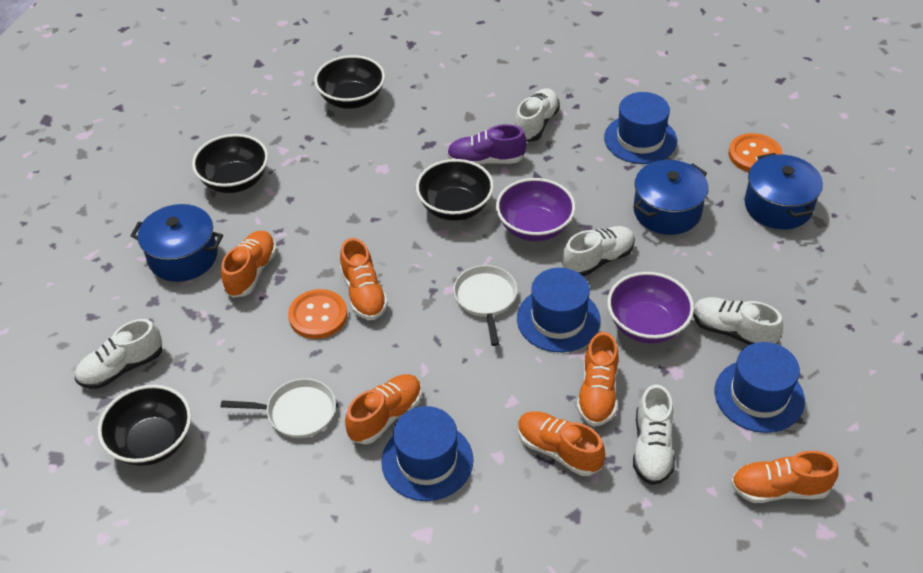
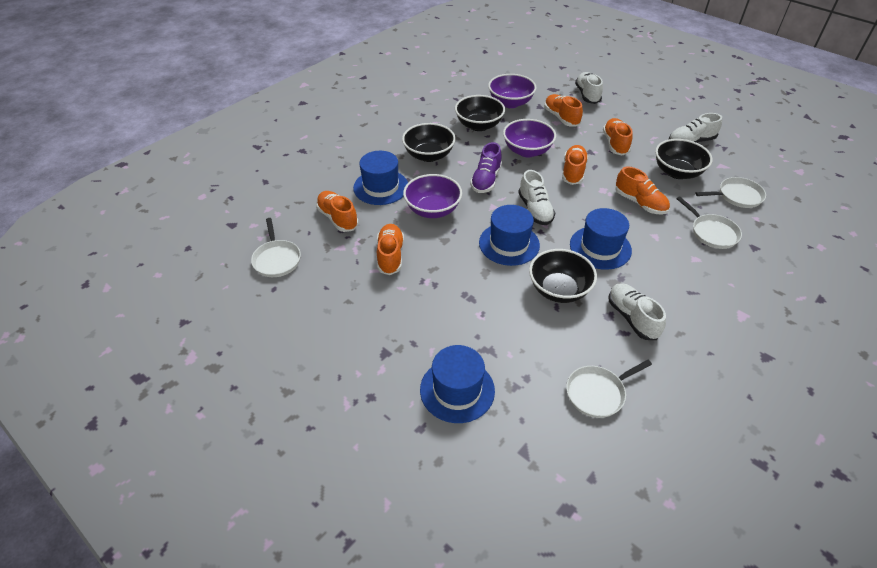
blue pot: 3 -> 0
orange button: 2 -> 0
purple bowl: 2 -> 3
white pan: 2 -> 4
white shoe: 5 -> 4

